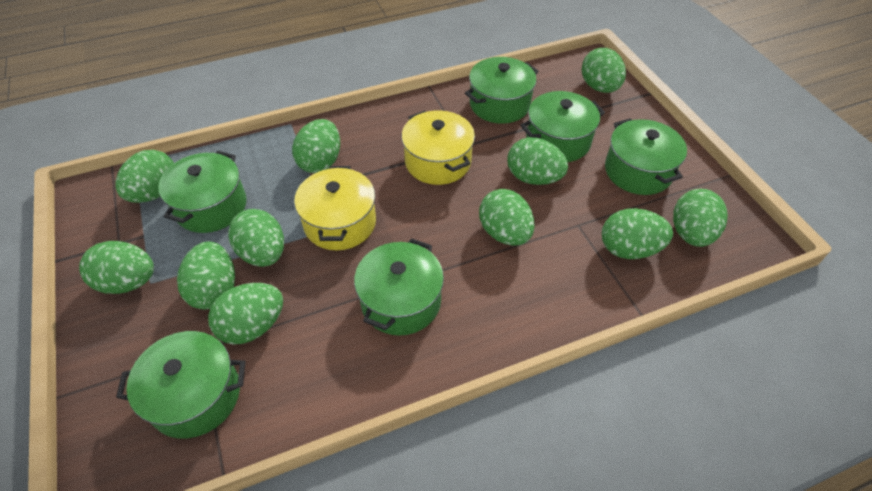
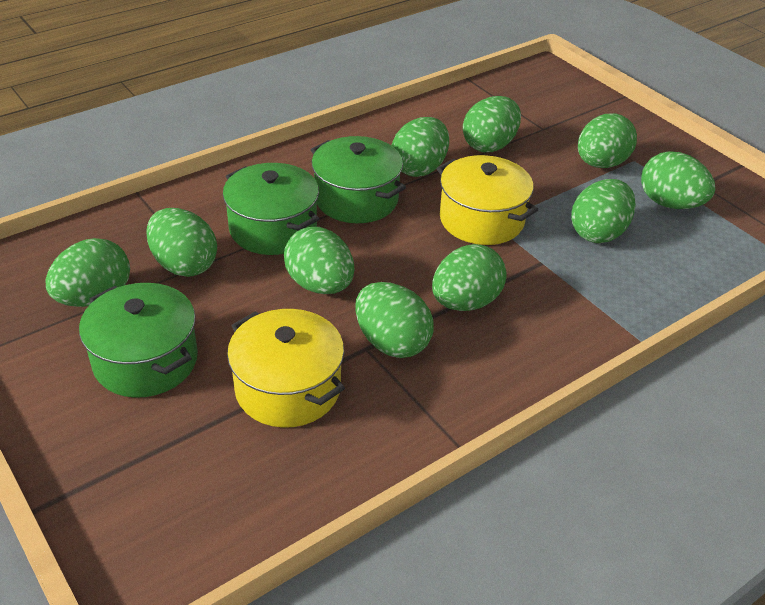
green egg: 11 -> 10
green pot: 6 -> 3

